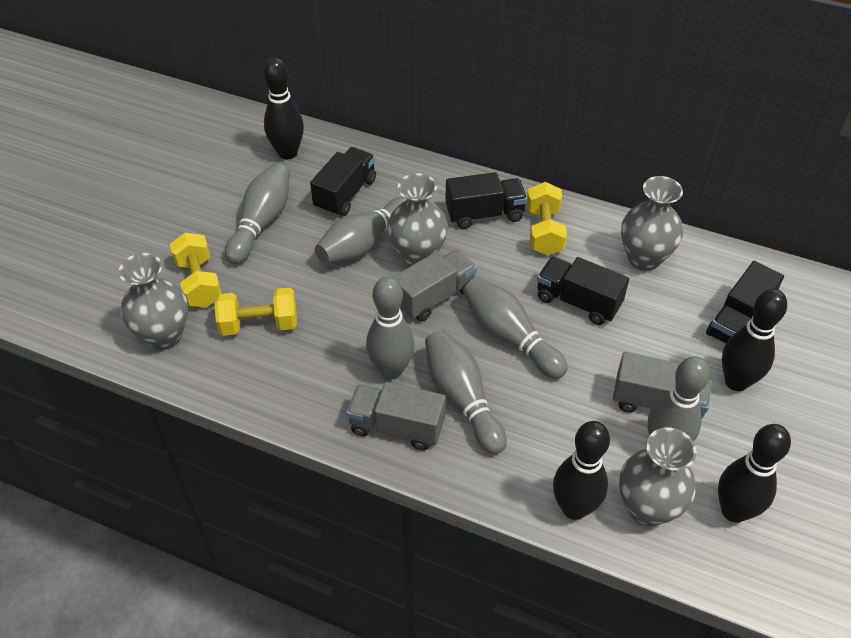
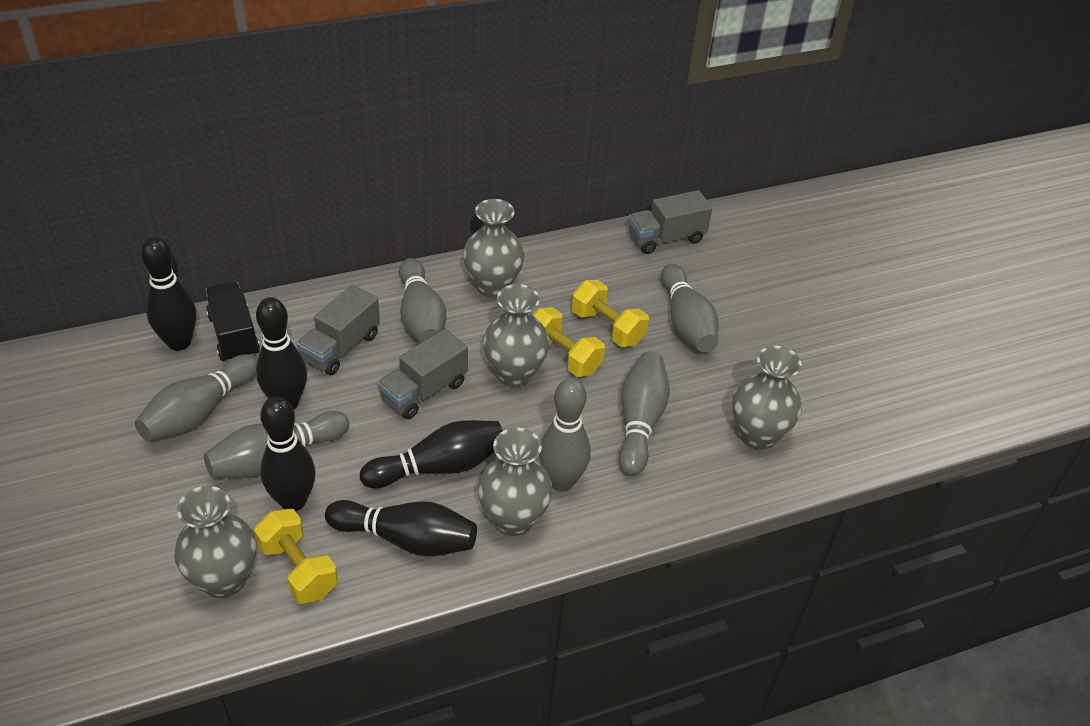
black bowling pin: 4 -> 5
black truck: 4 -> 1
grey vase: 4 -> 5

